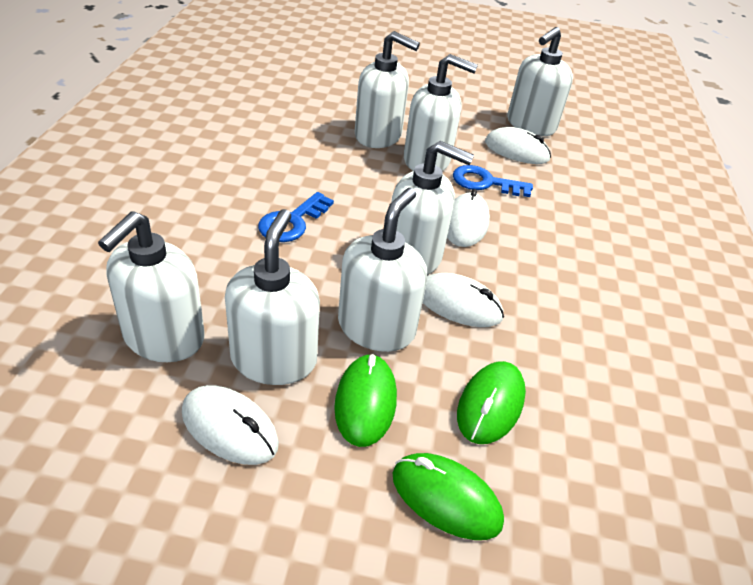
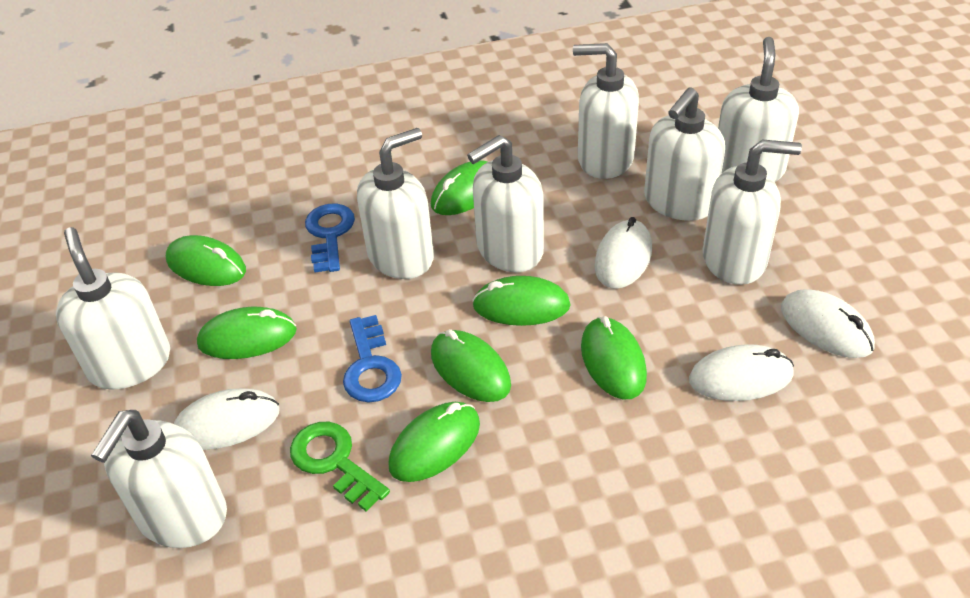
green key: 0 -> 1
green mouse: 3 -> 7
white soap dispenser: 7 -> 8

